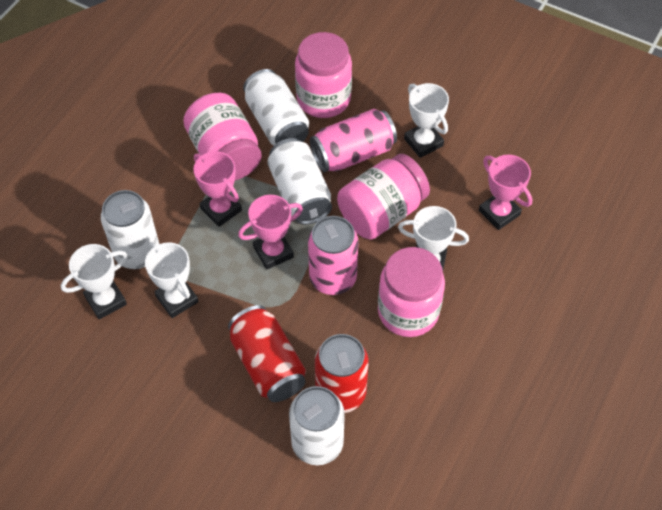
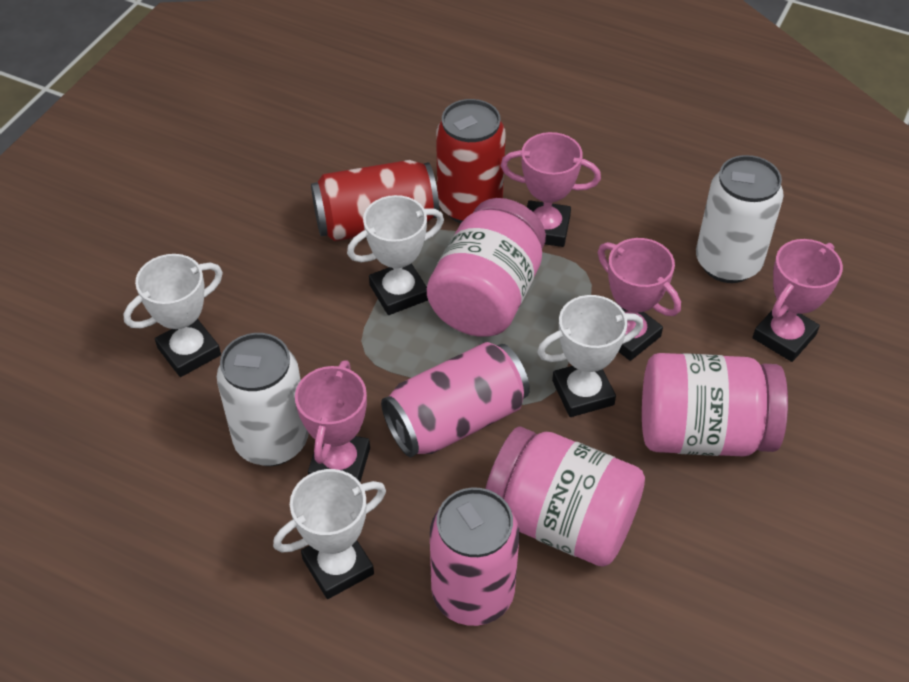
pink jar: 4 -> 3
pink trophy: 3 -> 4
white can: 4 -> 2

